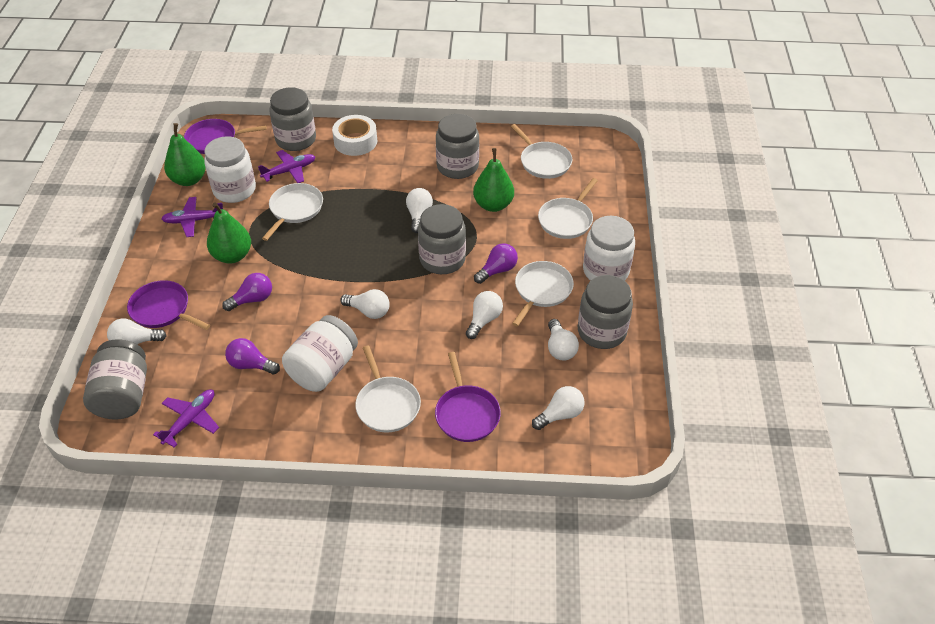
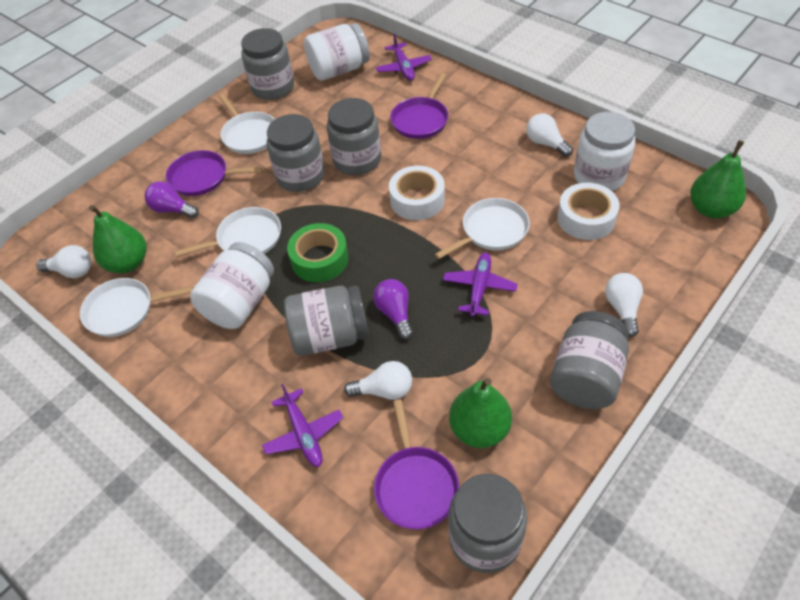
green tape: 0 -> 1
grey jar: 5 -> 6
purple light bulb: 3 -> 2
white light bulb: 6 -> 4
white pan: 5 -> 4
white tape: 1 -> 2

